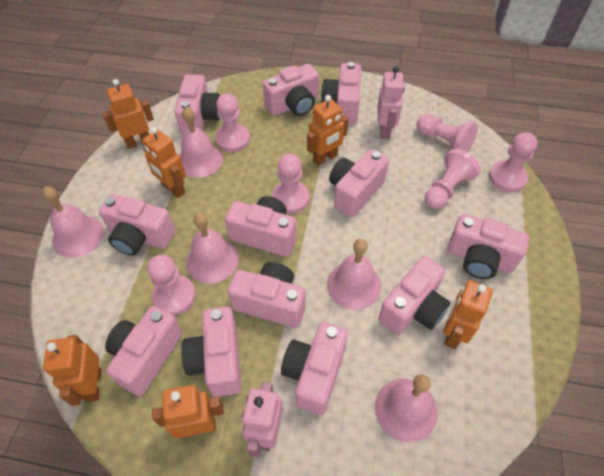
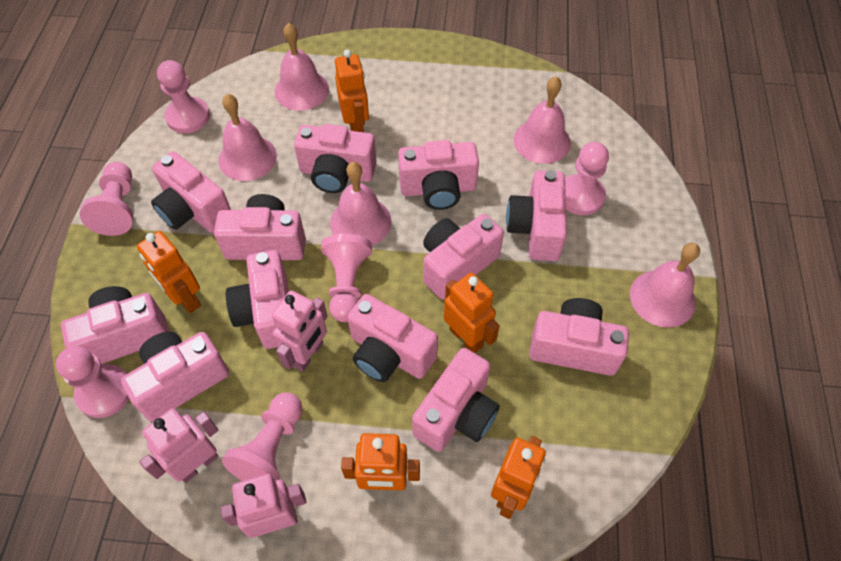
orange robot: 6 -> 5
pink robot: 2 -> 3

